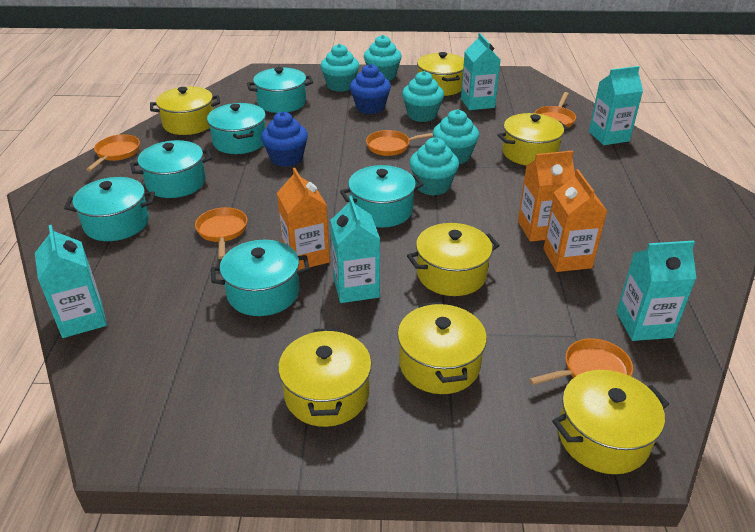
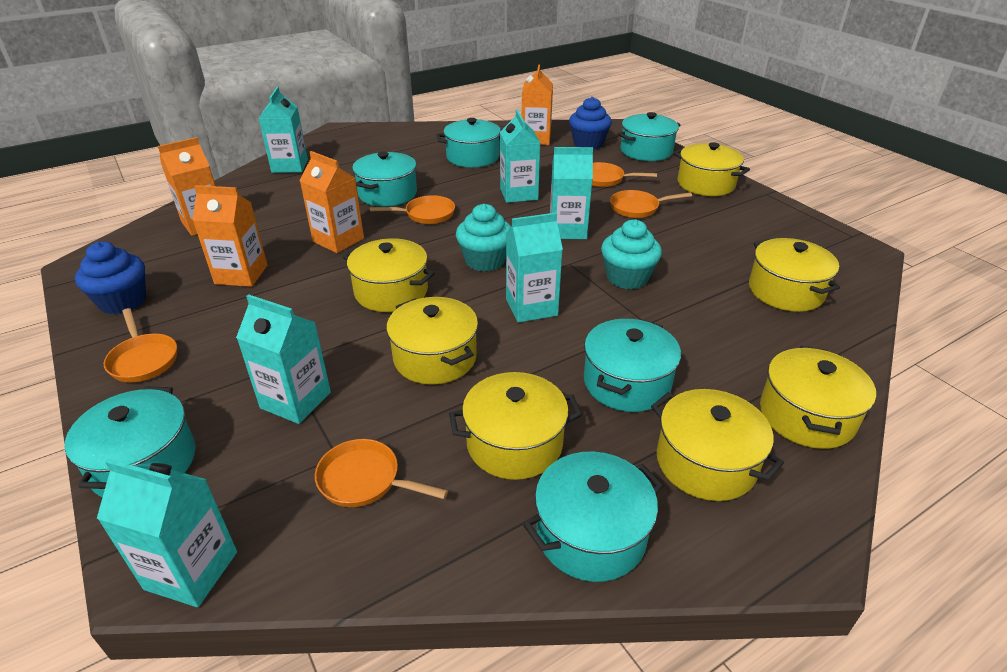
orange carton: 3 -> 4
turquoise carton: 5 -> 6
turquoise cupcake: 5 -> 2

